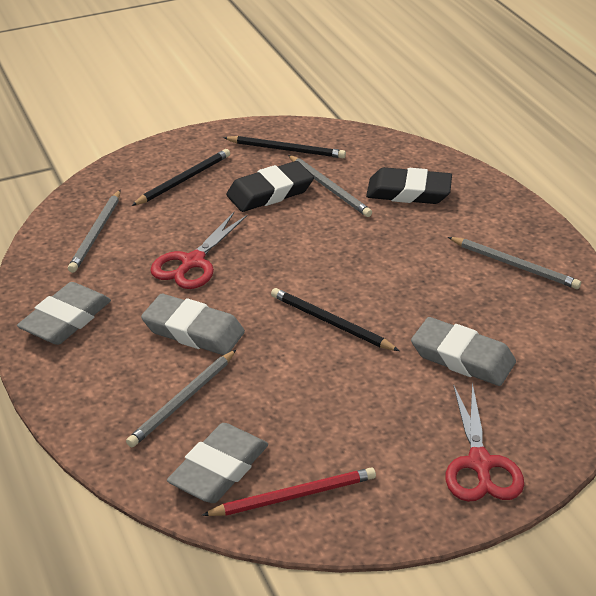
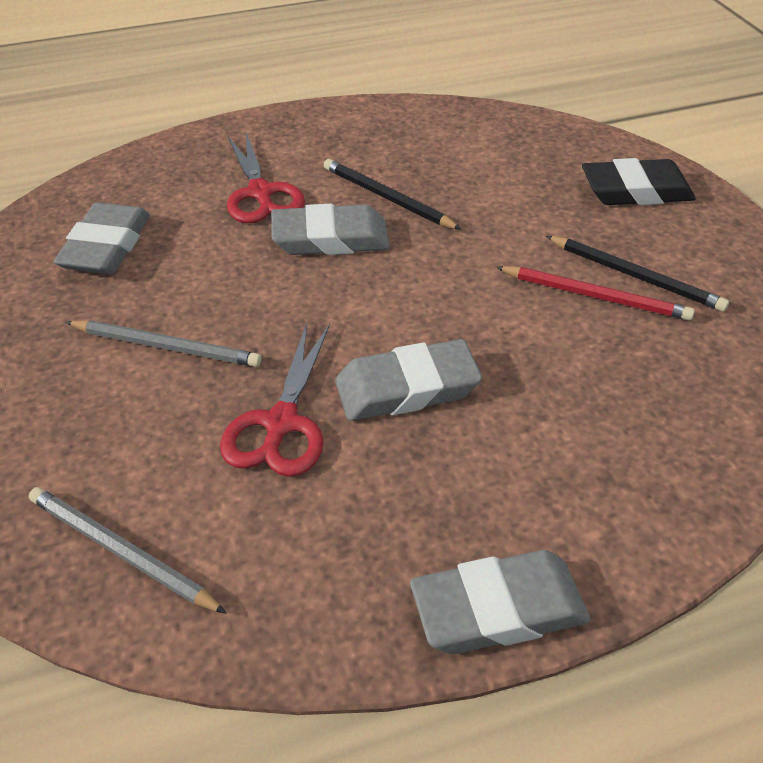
black eraser: 2 -> 1
black pencil: 3 -> 2
grey pencil: 4 -> 2

